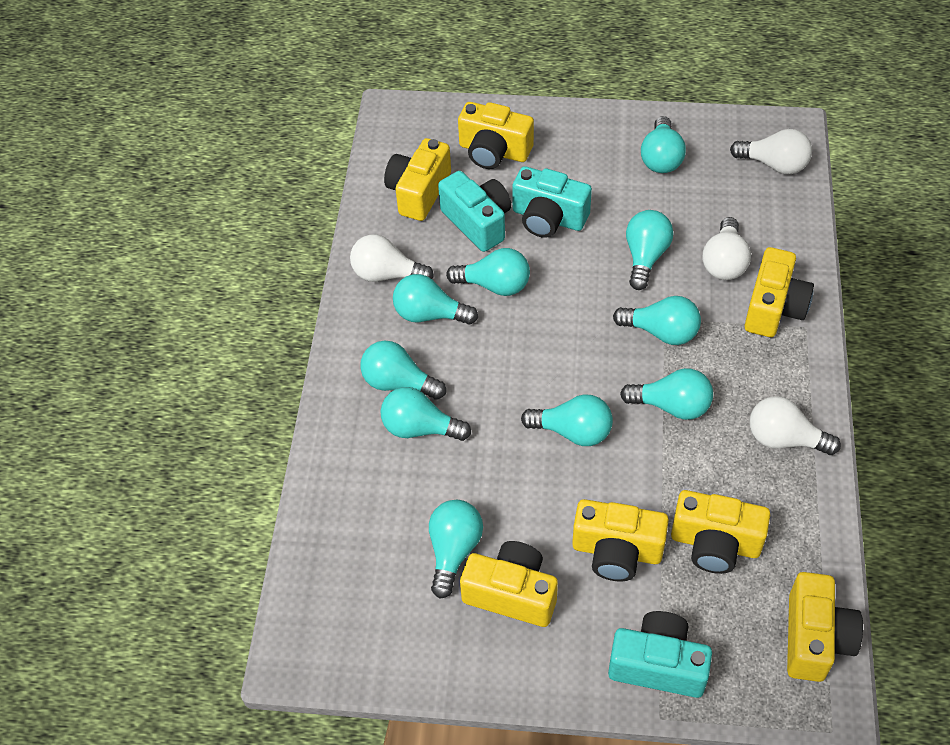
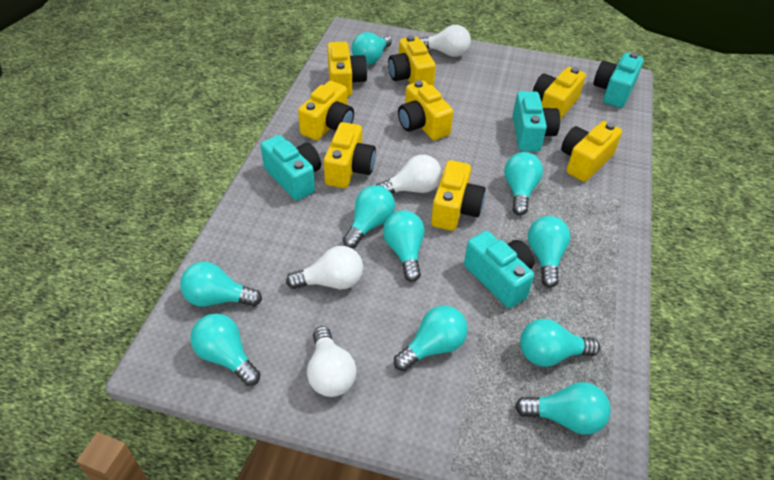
turquoise camera: 3 -> 4
yellow camera: 7 -> 8

